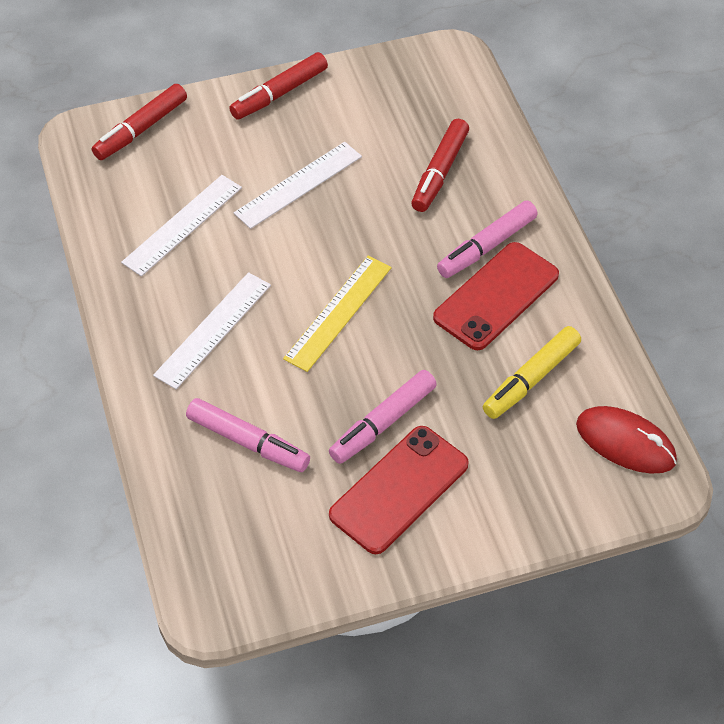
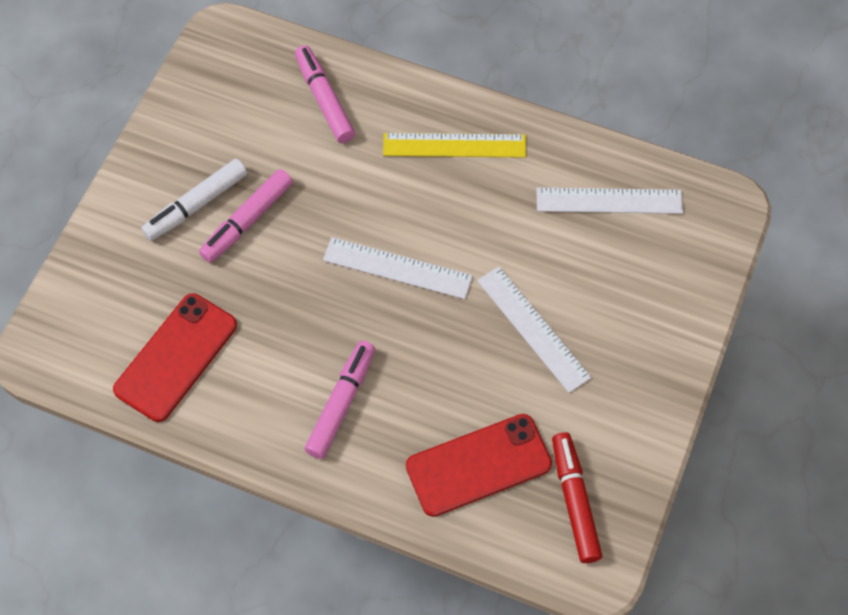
red marker: 3 -> 1
red mouse: 1 -> 0
white marker: 0 -> 1
yellow marker: 1 -> 0

